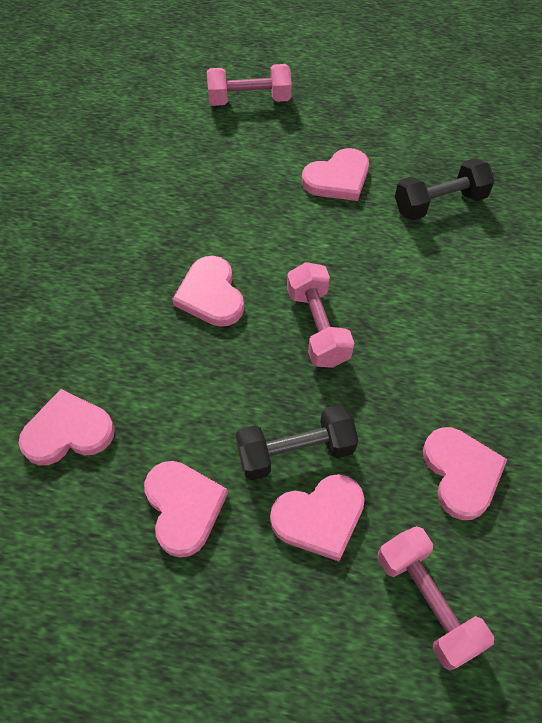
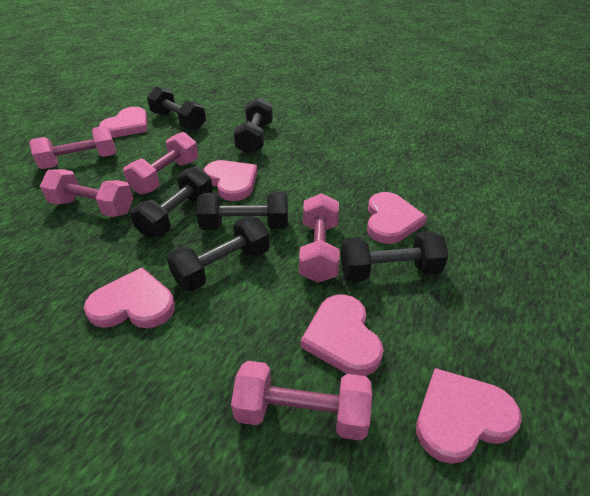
black dumbbell: 2 -> 6
pink dumbbell: 3 -> 5

